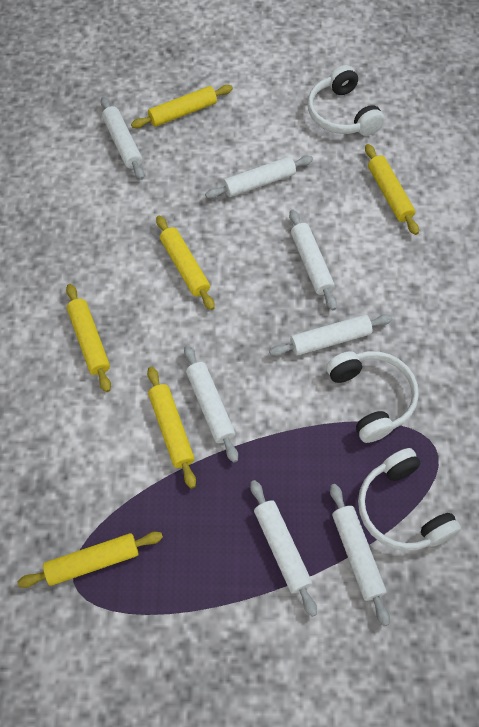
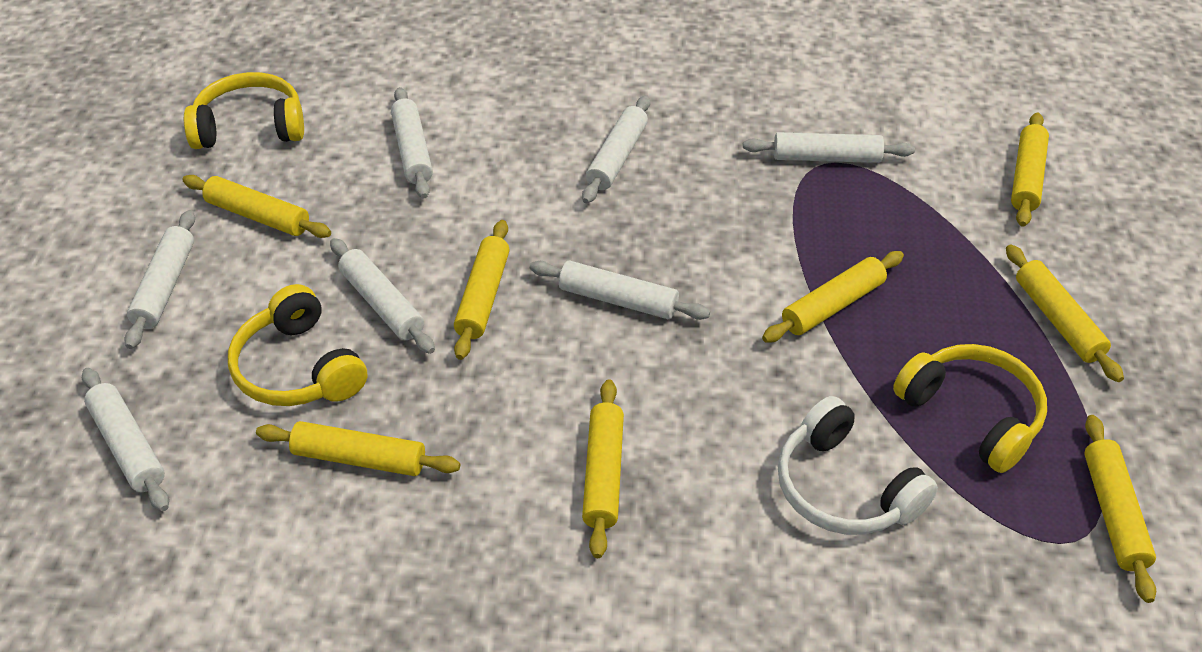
white headphones: 3 -> 1
yellow headphones: 0 -> 3
yellow rolling pin: 6 -> 8

